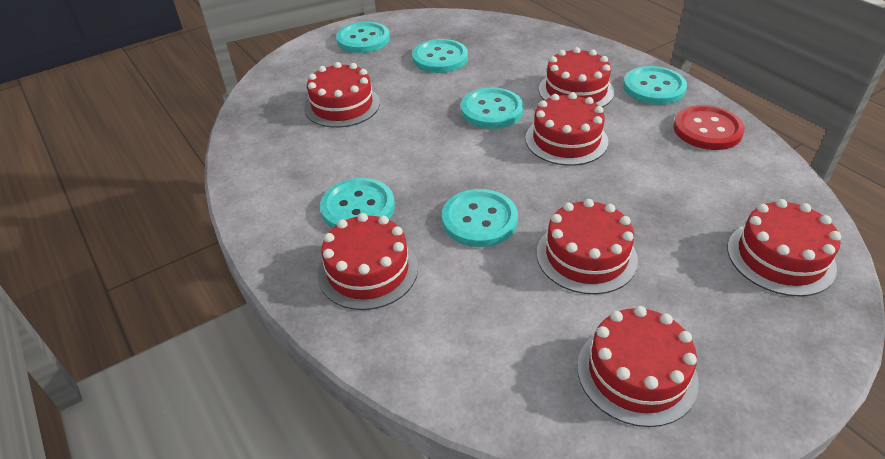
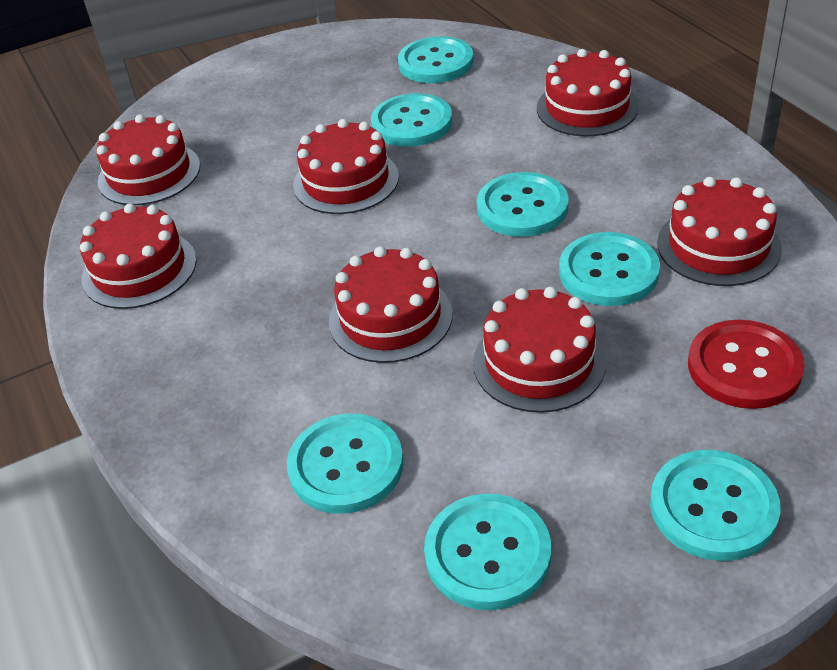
turquoise button: 6 -> 7

